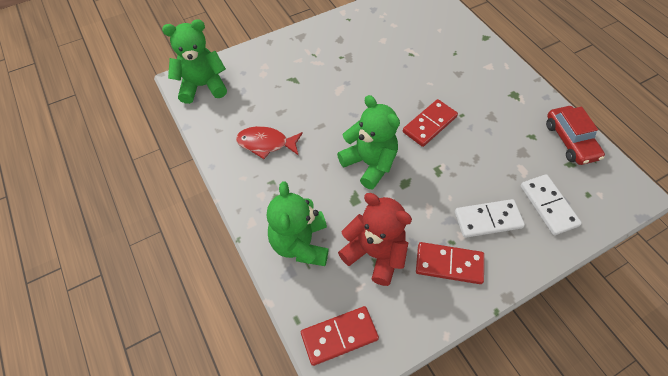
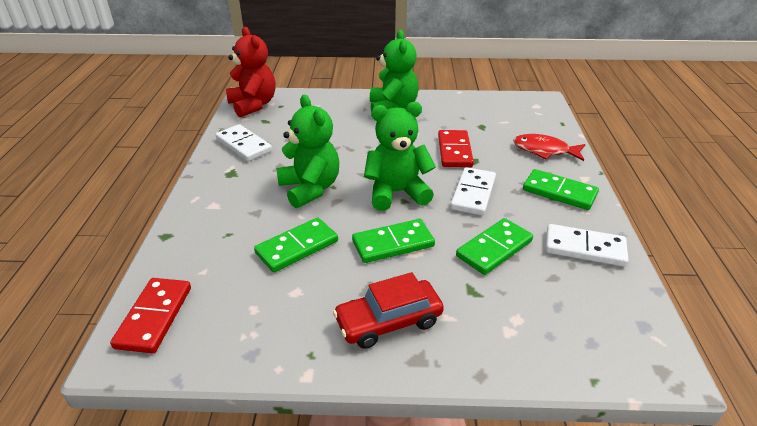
green domino: 0 -> 4
red domino: 3 -> 2
white domino: 2 -> 3

